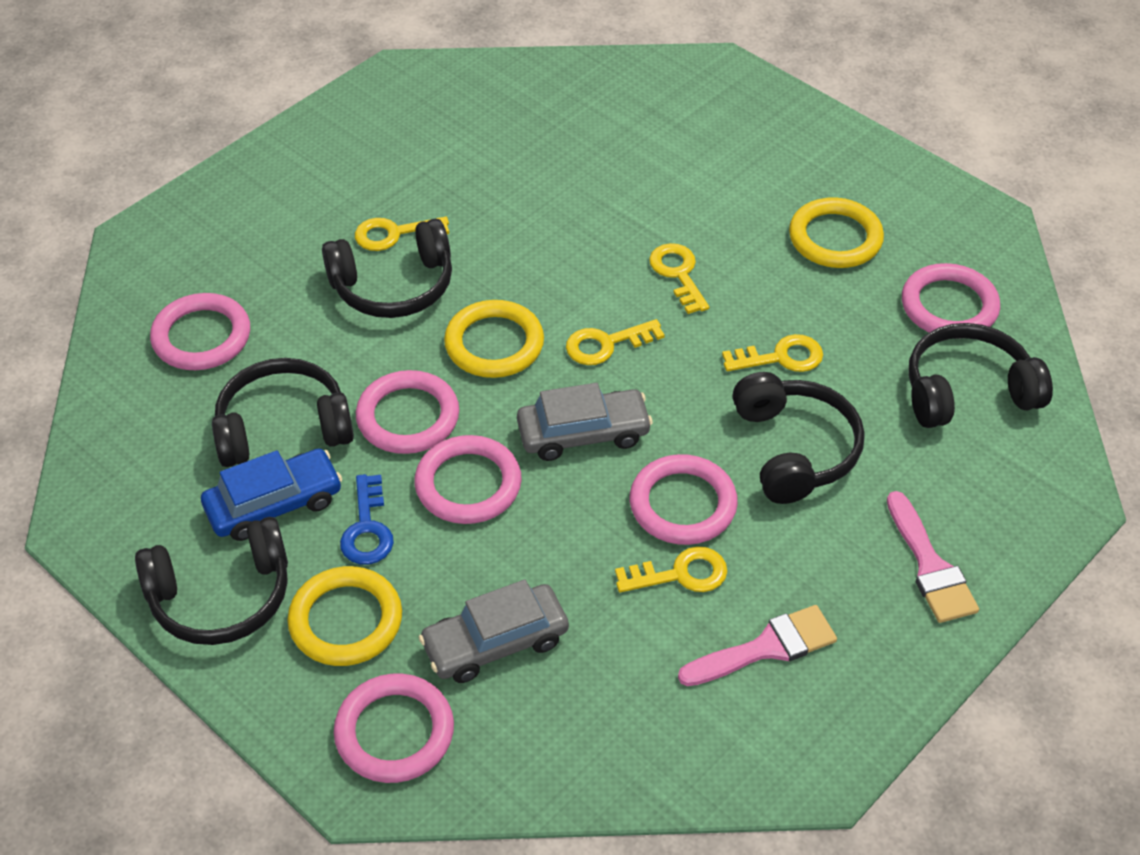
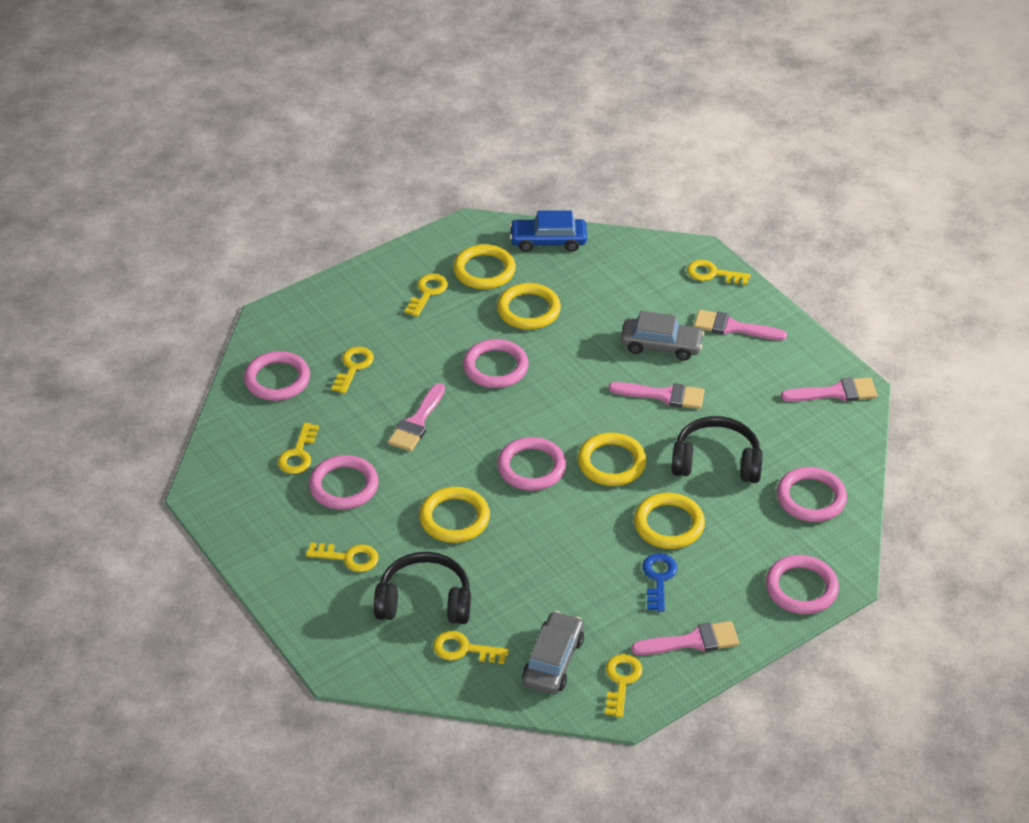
black headphones: 5 -> 2
pink brush: 2 -> 5
yellow key: 5 -> 7
yellow ring: 3 -> 5

